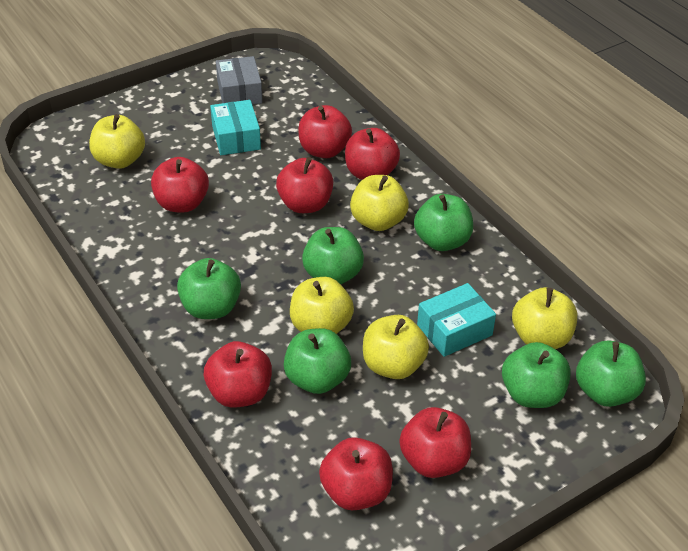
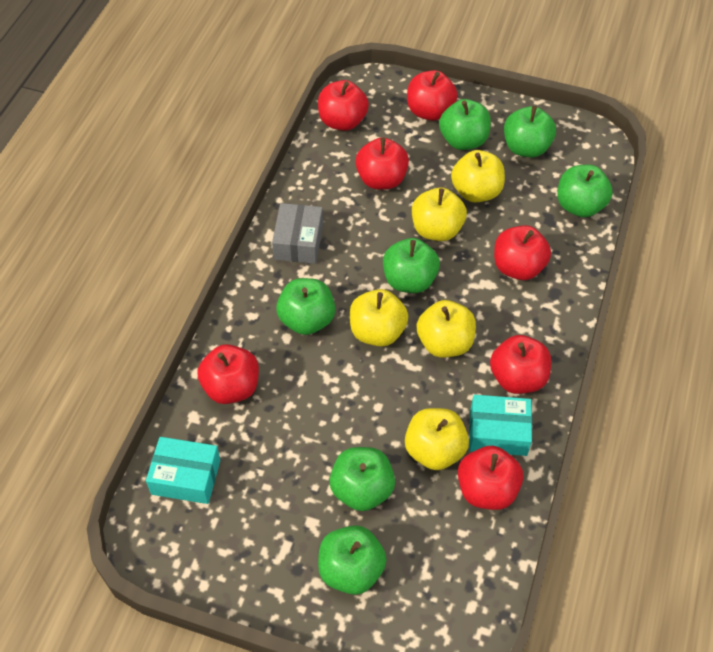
green apple: 6 -> 7

